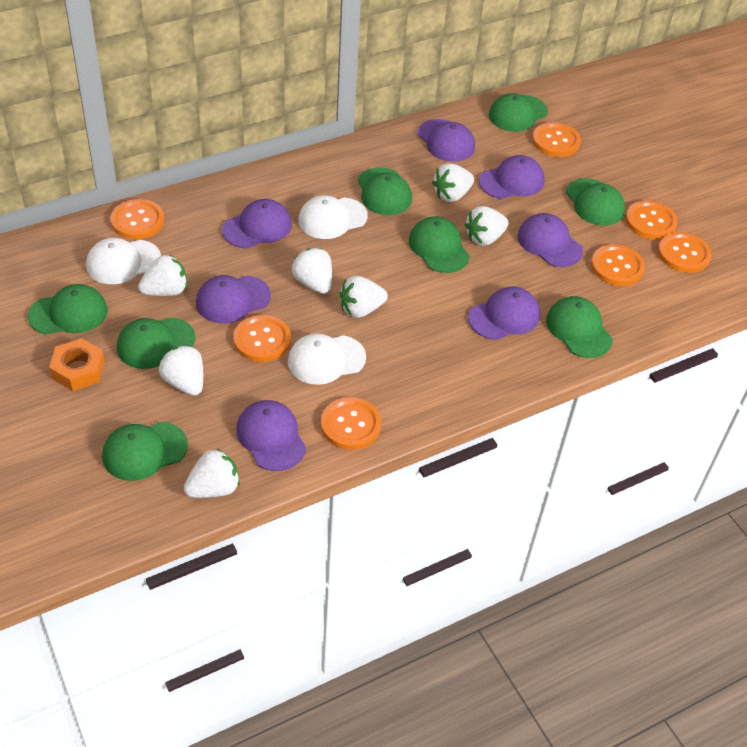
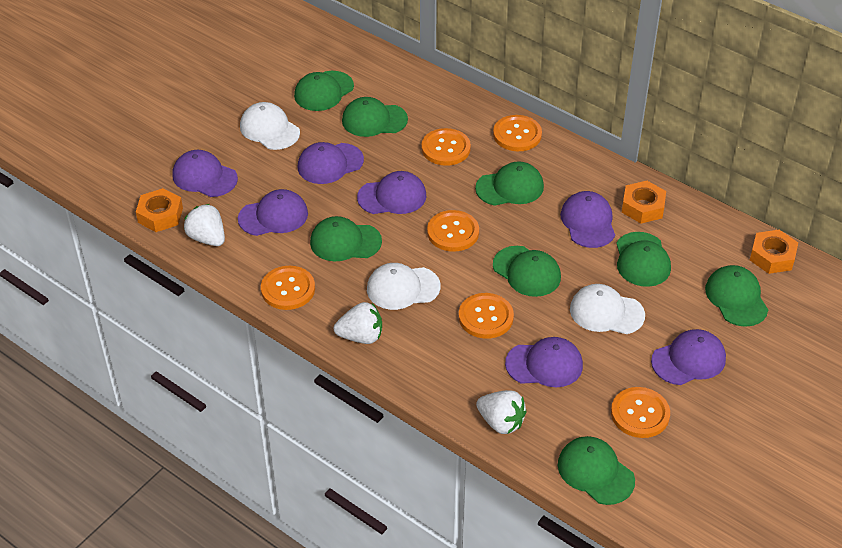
orange button: 7 -> 6
orange nut: 1 -> 3
white strawberry: 7 -> 3

